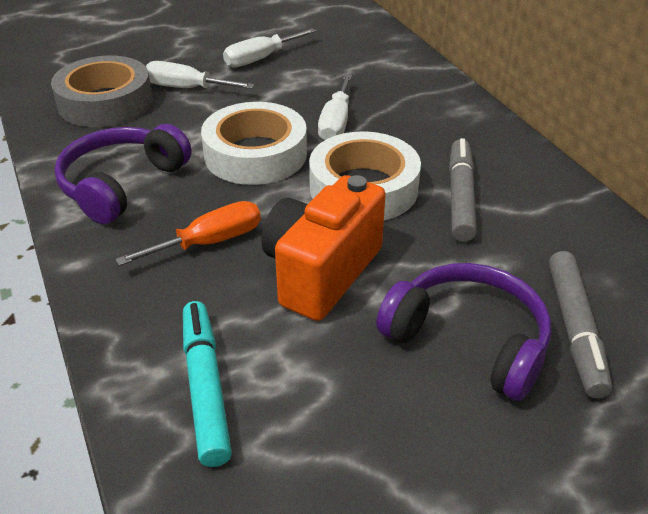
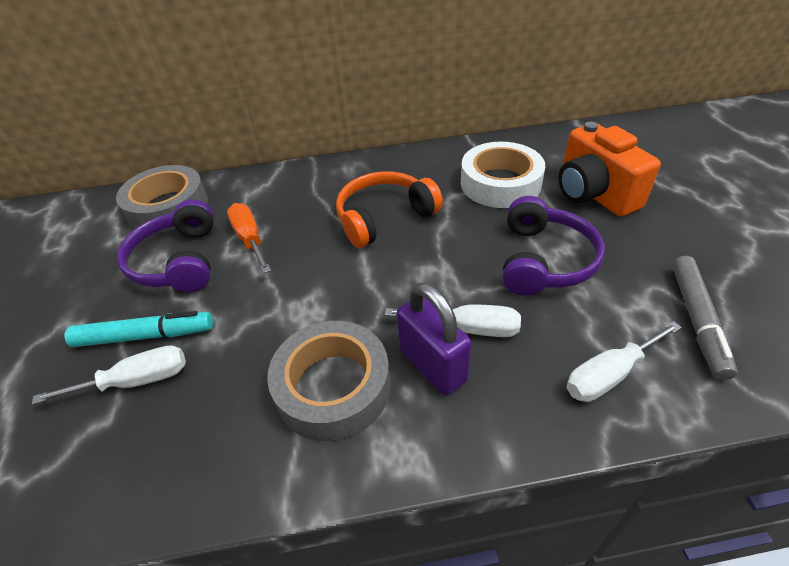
grey marker: 2 -> 1
grey tape: 1 -> 2
orange headphones: 0 -> 1
purple padlock: 0 -> 1
white tape: 2 -> 1

